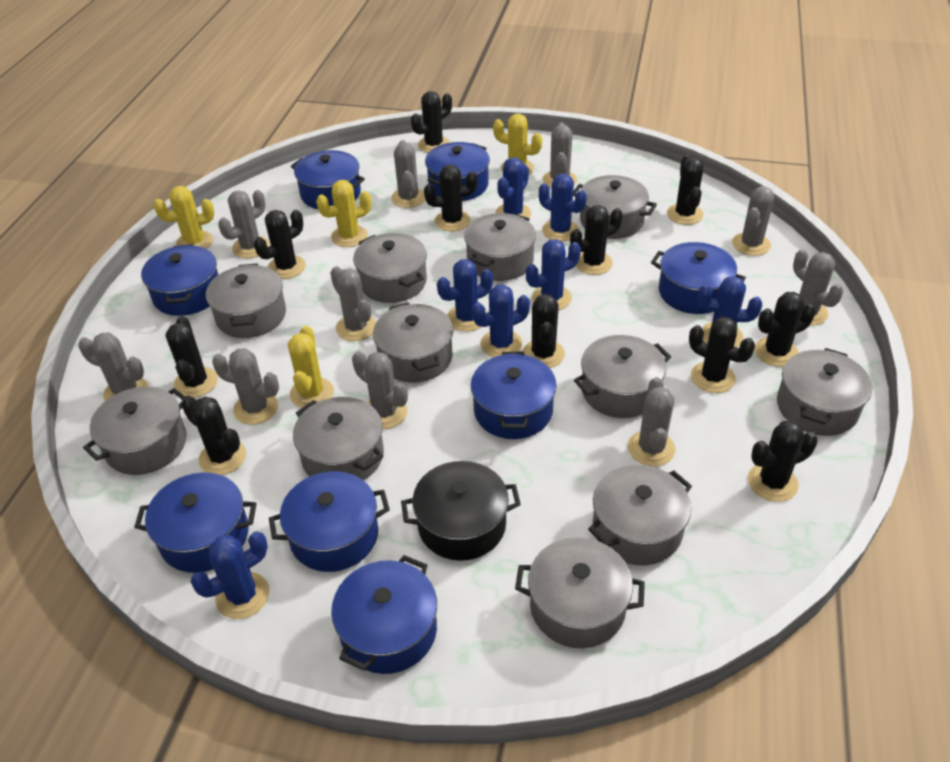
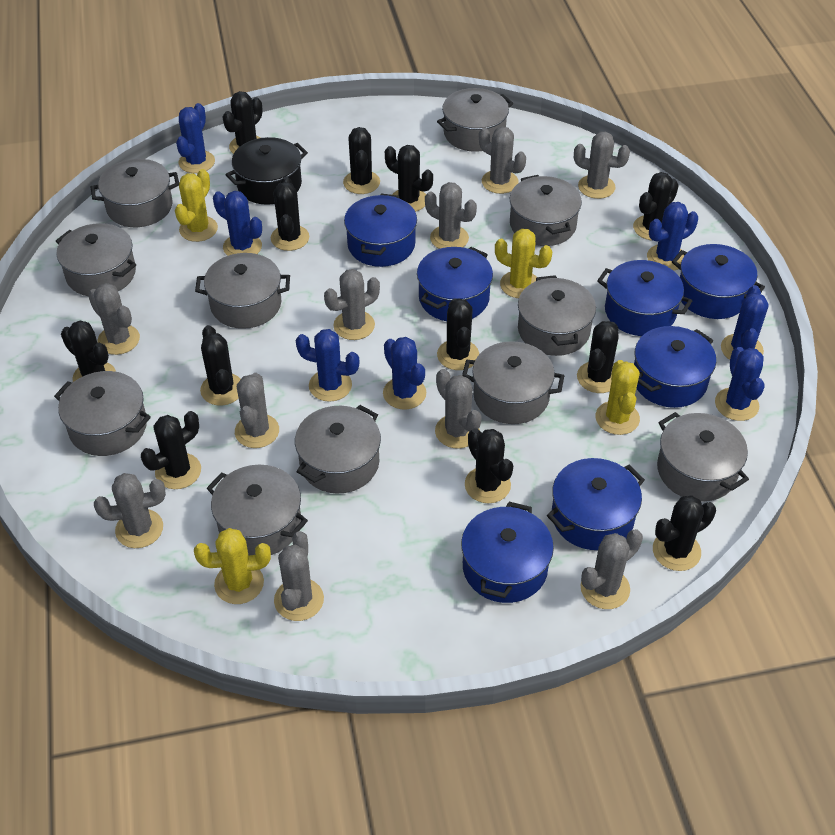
black cactus: 11 -> 12
blue pot: 8 -> 7

